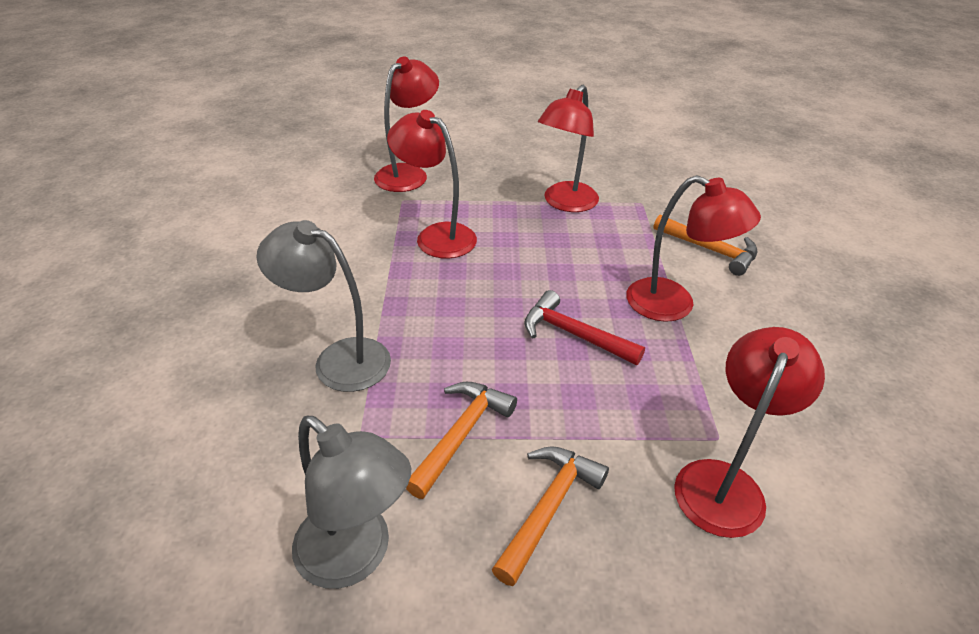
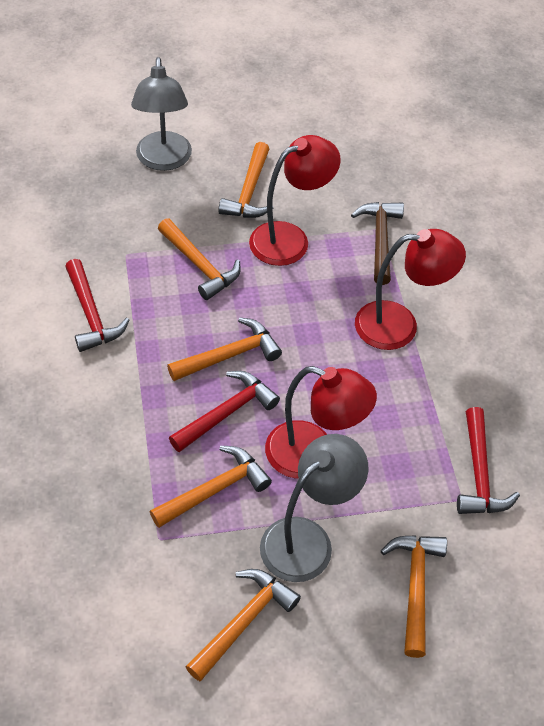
brown hammer: 0 -> 1
orange hammer: 3 -> 6
red hammer: 1 -> 3
red lamp: 5 -> 3

